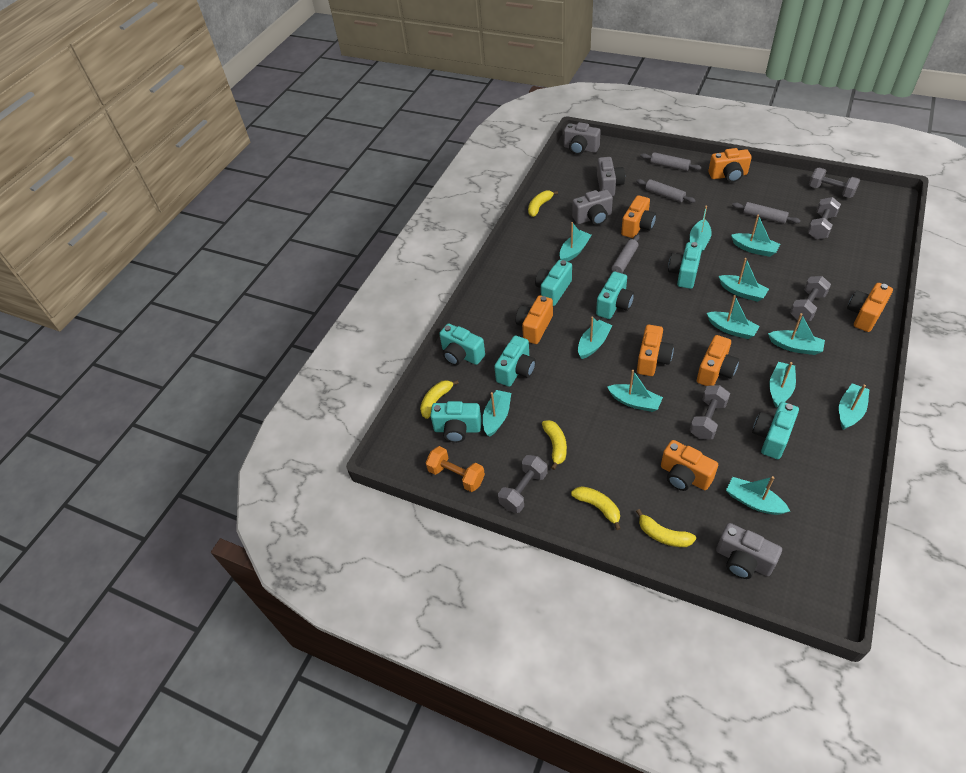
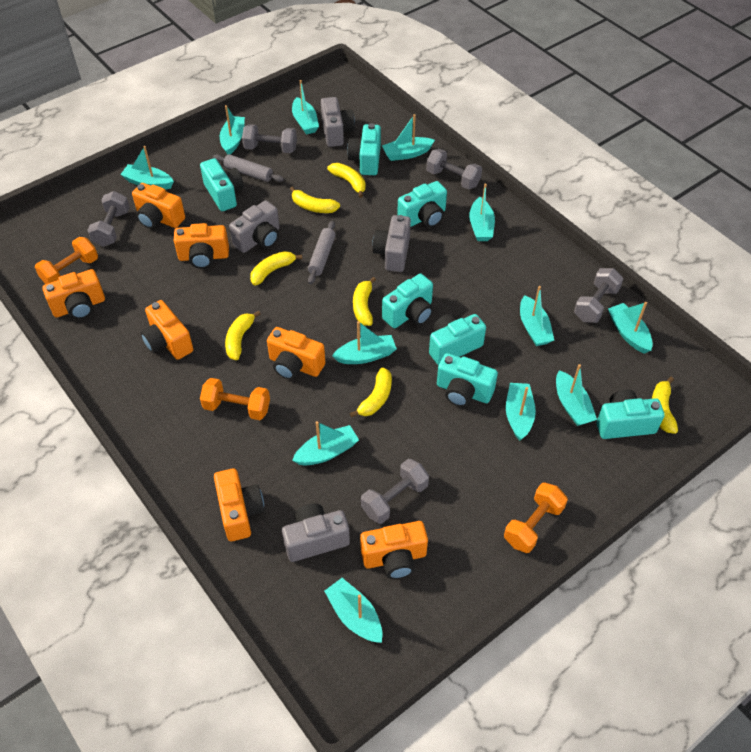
grey rolling pin: 4 -> 2
orange dumbbell: 1 -> 3
yellow banana: 5 -> 7

